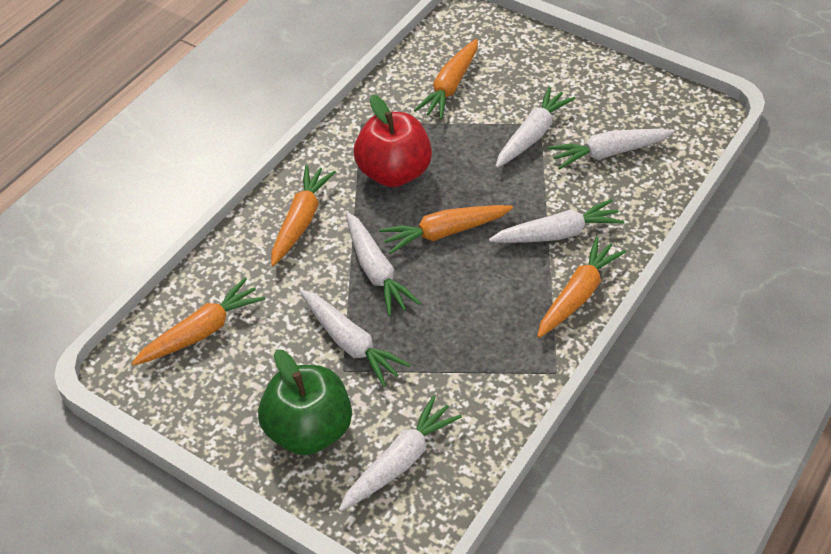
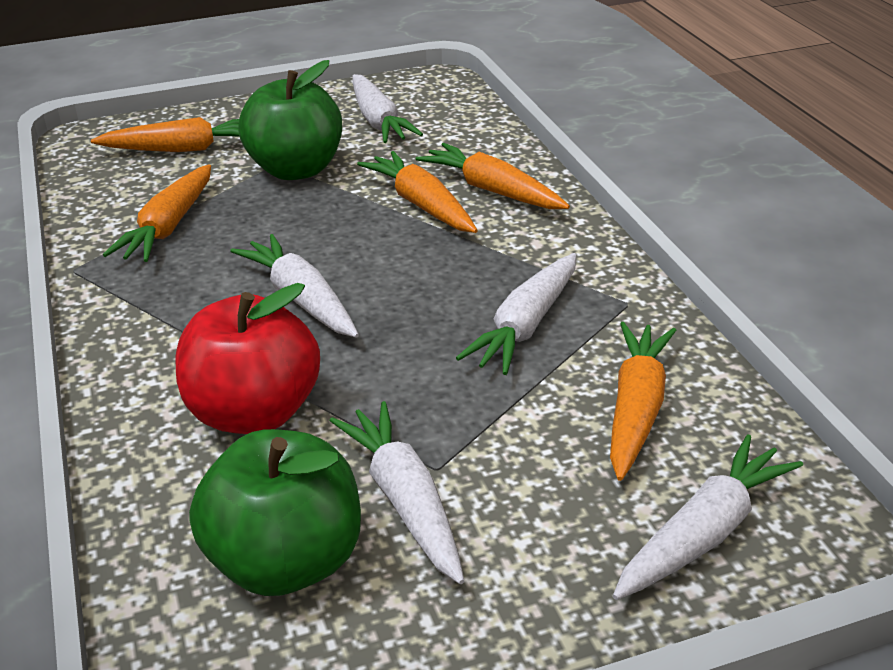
green apple: 1 -> 2
white carrot: 6 -> 5

